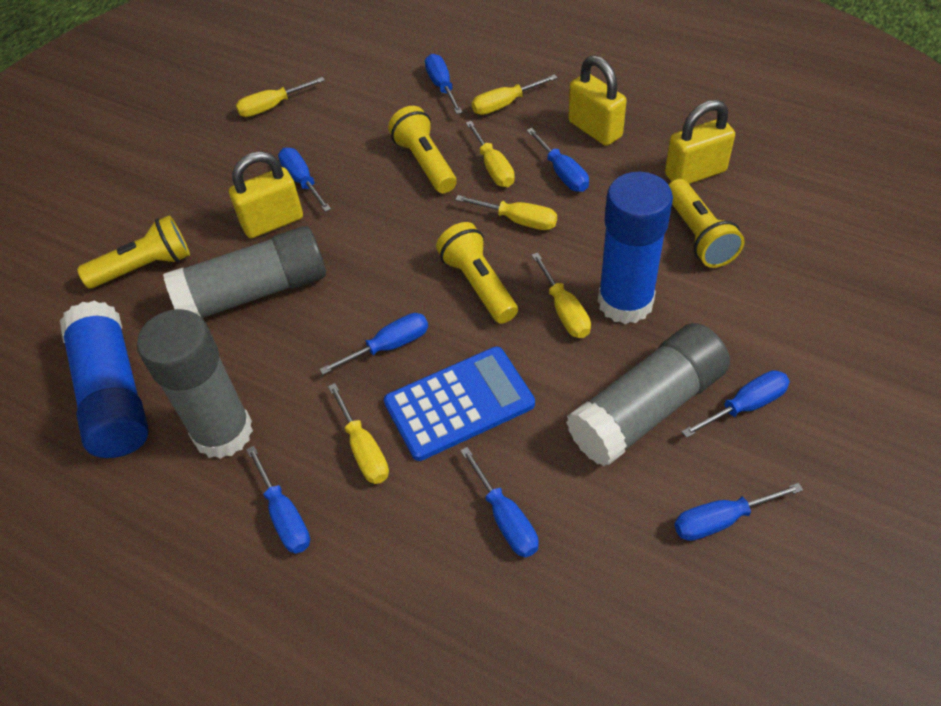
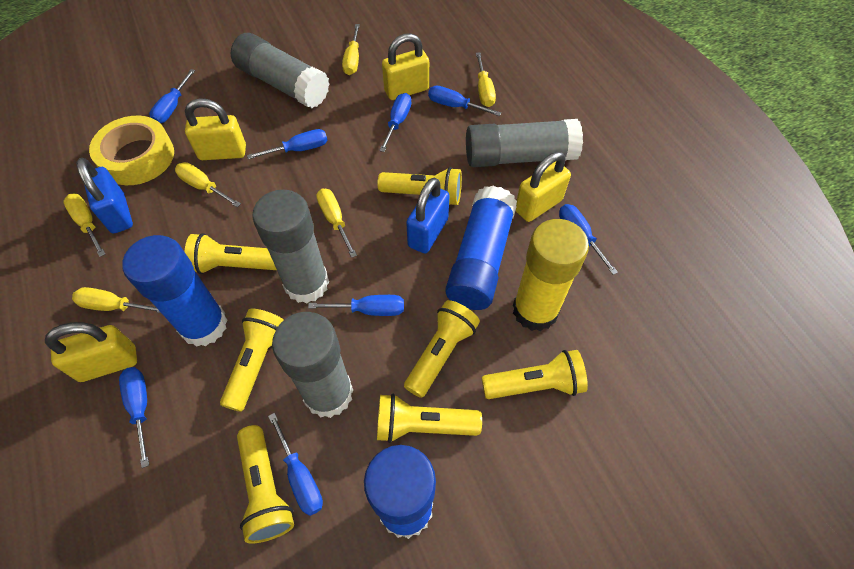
blue calculator: 1 -> 0
blue glue stick: 2 -> 3
blue padlock: 0 -> 2
grey glue stick: 3 -> 4
yellow flashlight: 4 -> 7
yellow glue stick: 0 -> 1
yellow padlock: 3 -> 4
yellow tape: 0 -> 1

